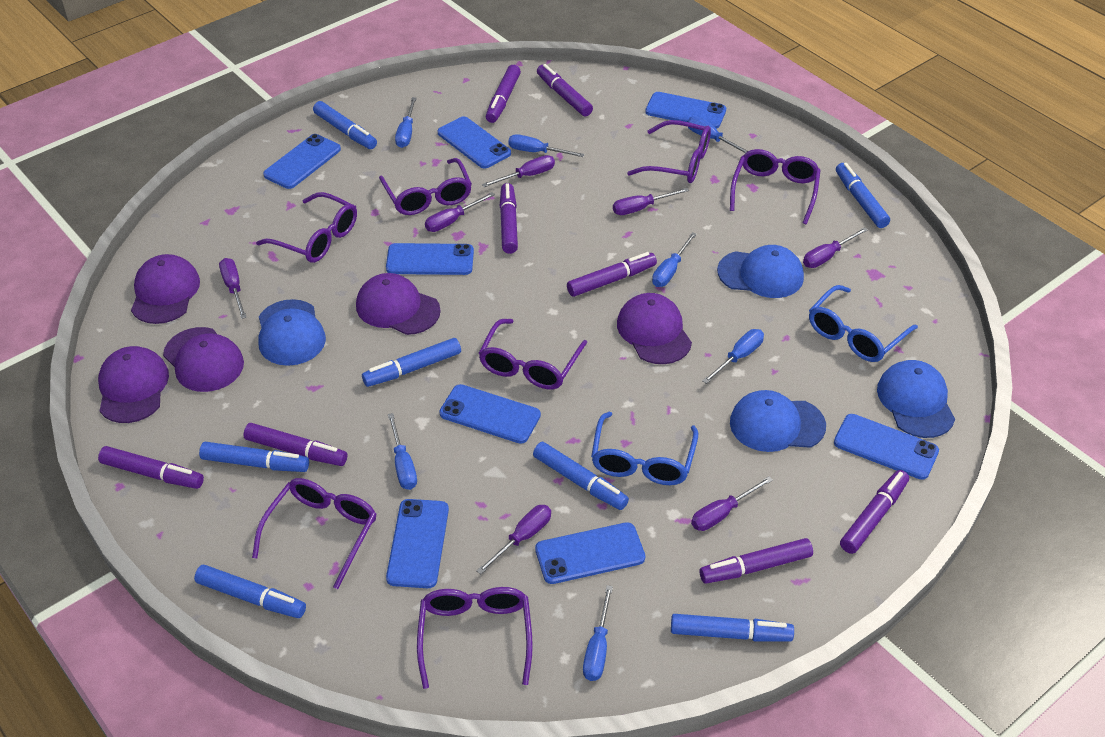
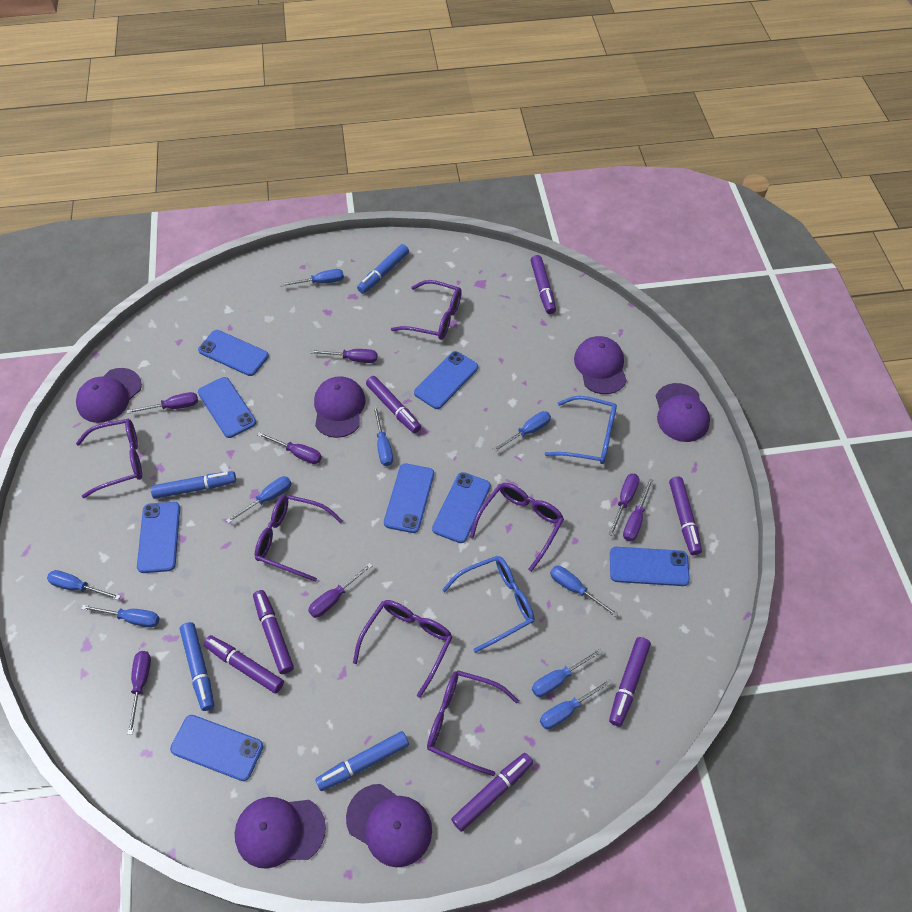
blue cap: 4 -> 0
blue marker: 7 -> 4
blue screwdriver: 7 -> 9
purple cap: 5 -> 6
purple glasses: 7 -> 6
purple marker: 8 -> 7

